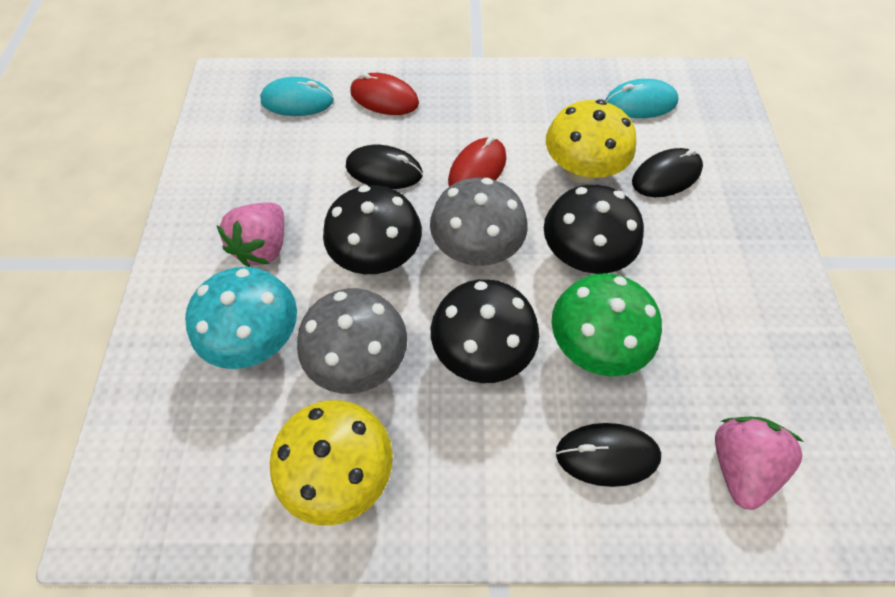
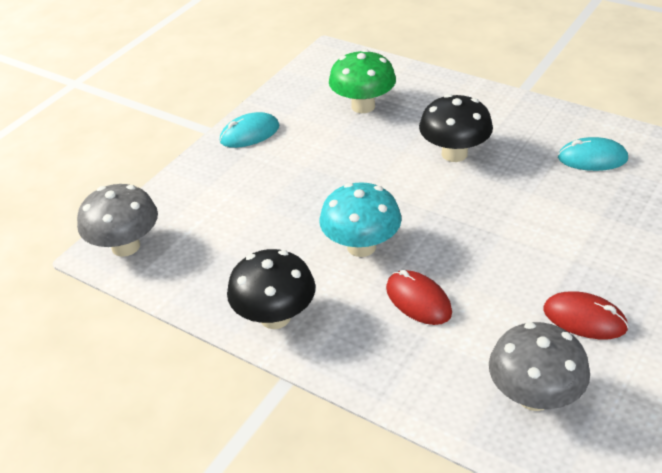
black mouse: 3 -> 0
black mushroom: 3 -> 2
pink strawberry: 2 -> 0
yellow mushroom: 2 -> 0

